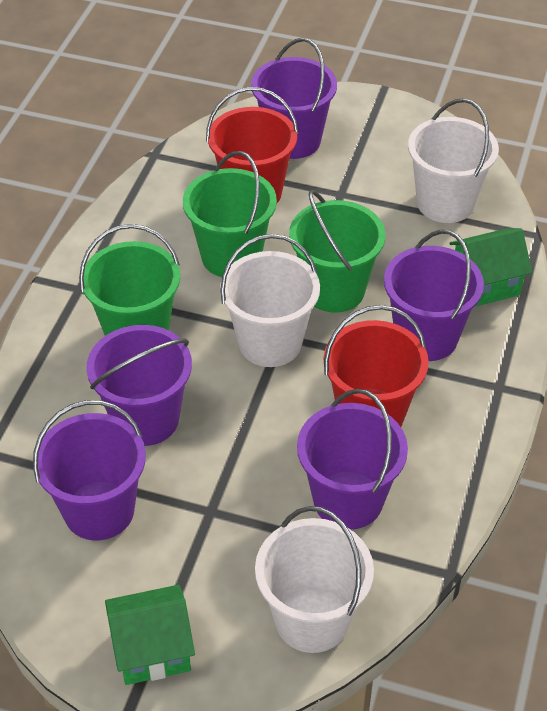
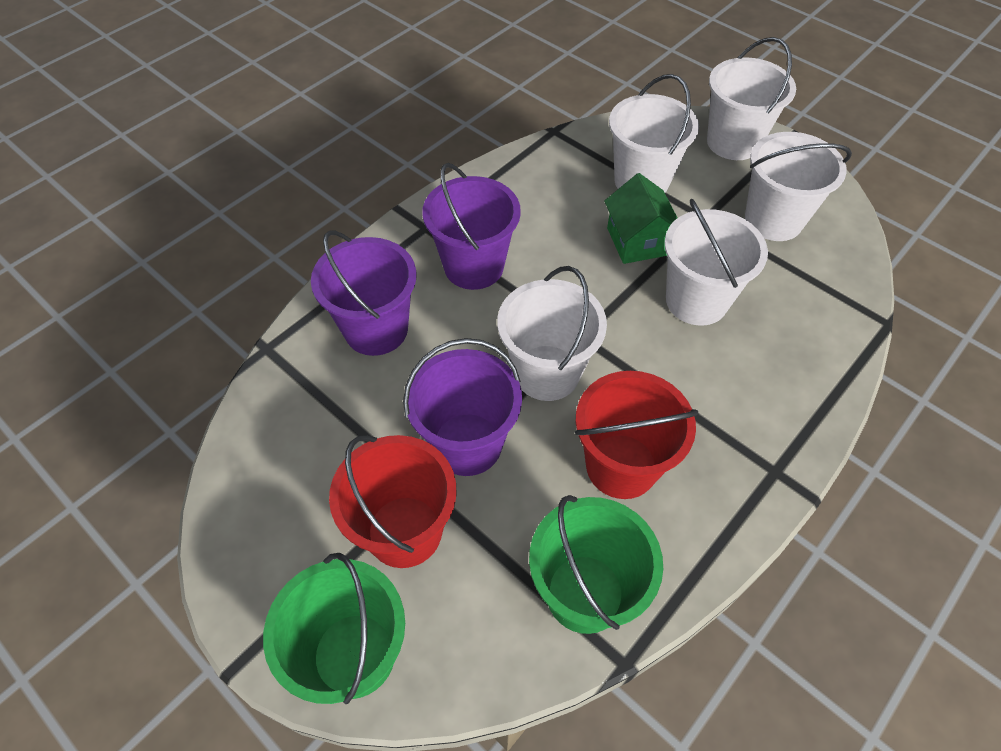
green bucket: 3 -> 2
green house: 2 -> 1
purple bucket: 5 -> 3
white bucket: 3 -> 5

